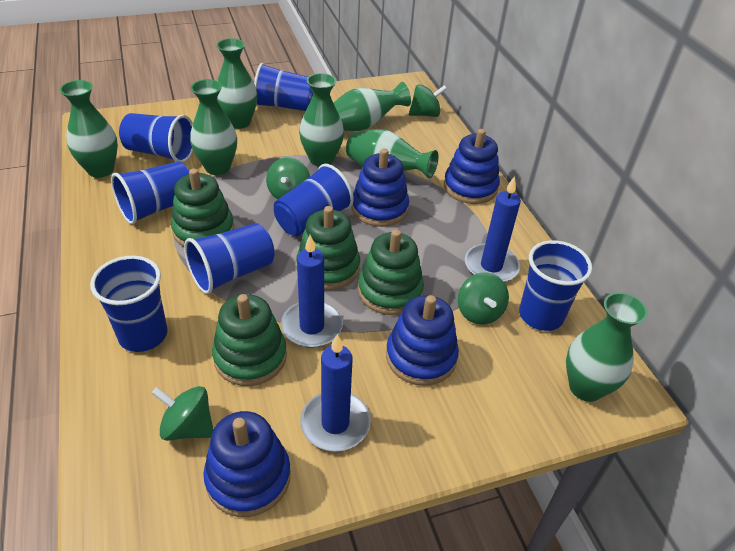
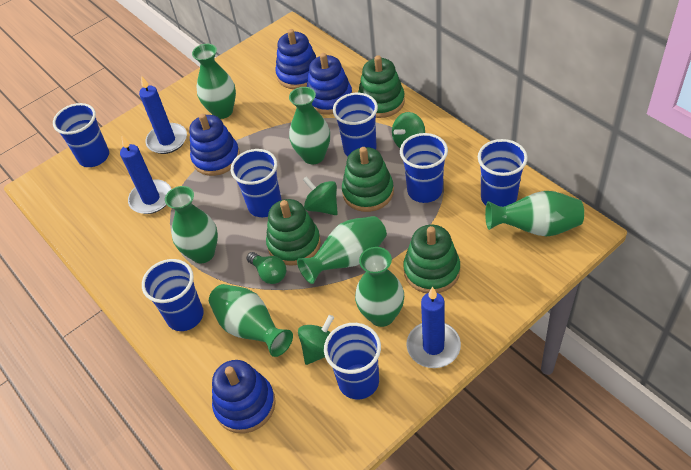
green light bulb: 0 -> 1
green spinning top: 4 -> 3

